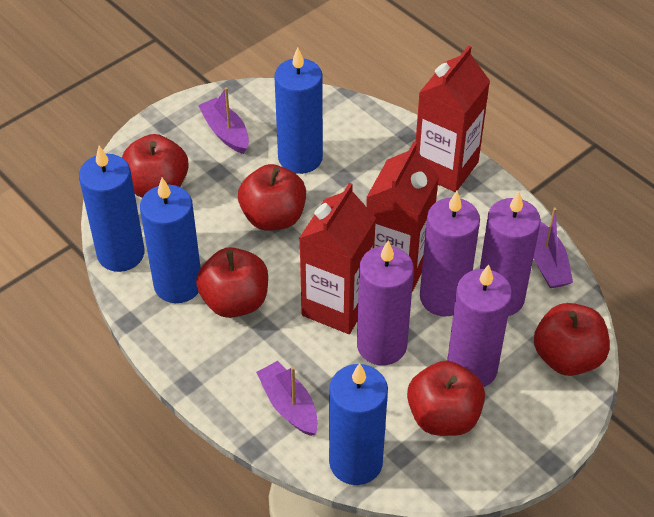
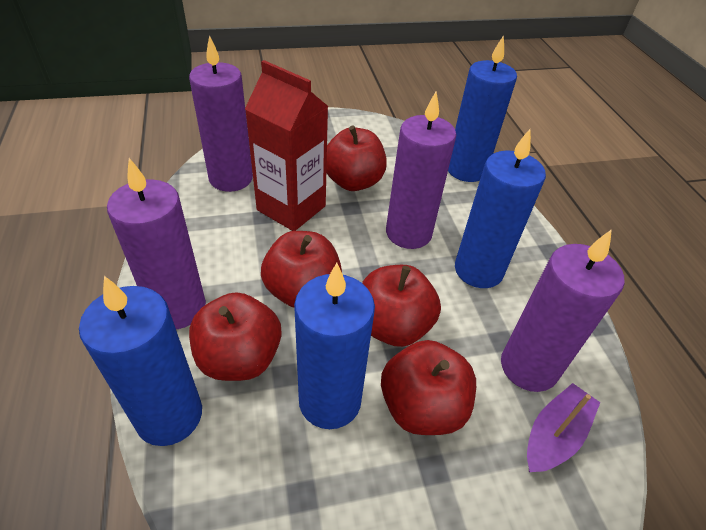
purple boat: 3 -> 1
red carton: 3 -> 1

